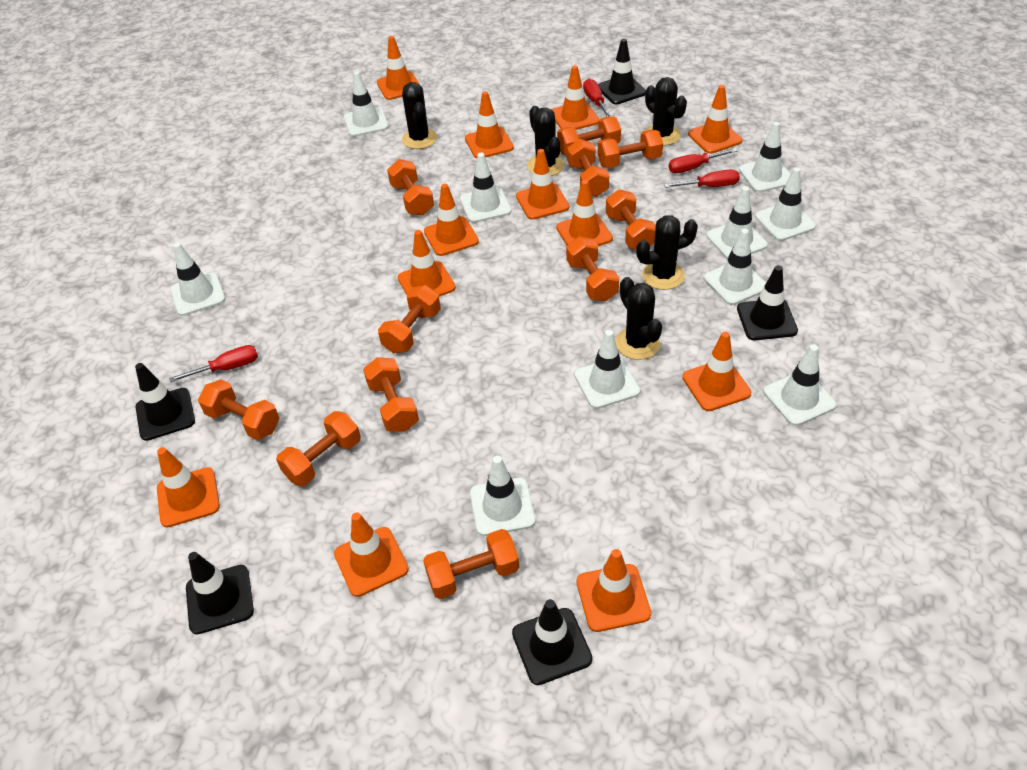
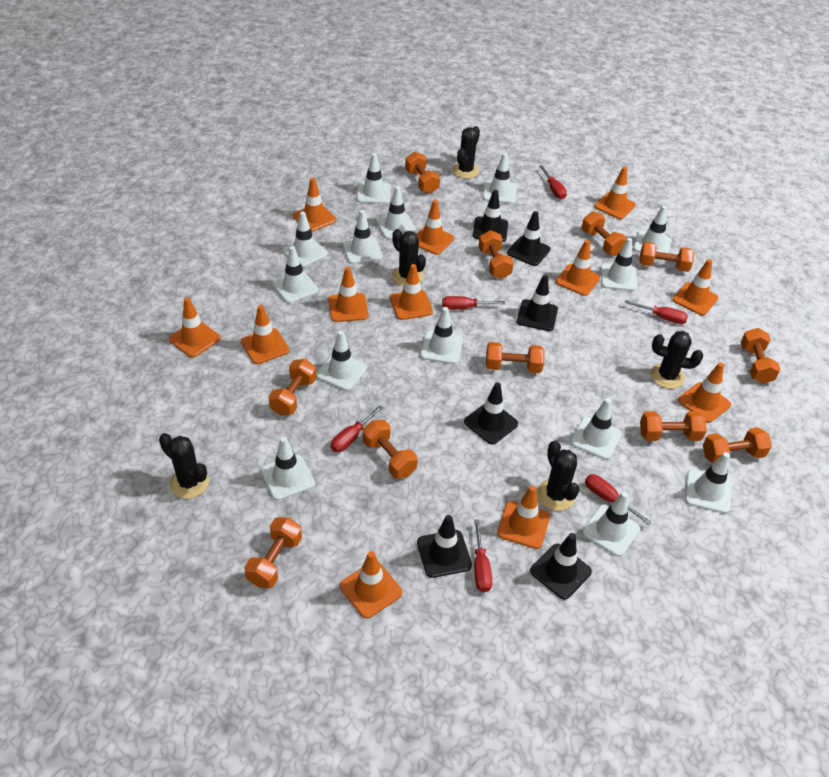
black traffic cone: 5 -> 6
red screwdriver: 4 -> 6
white traffic cone: 10 -> 14

